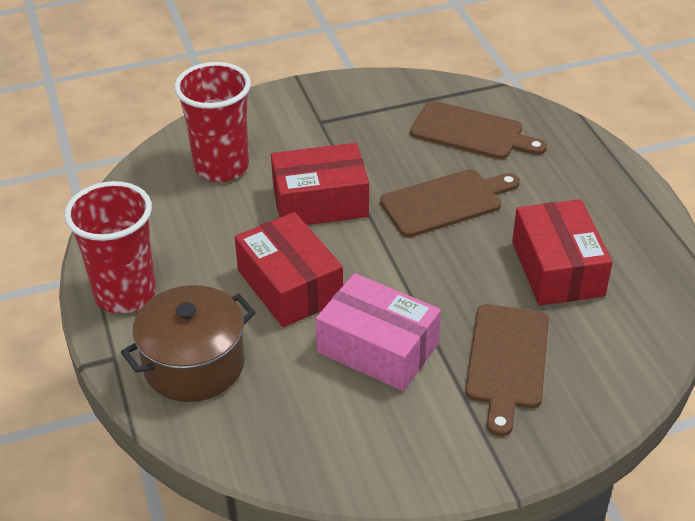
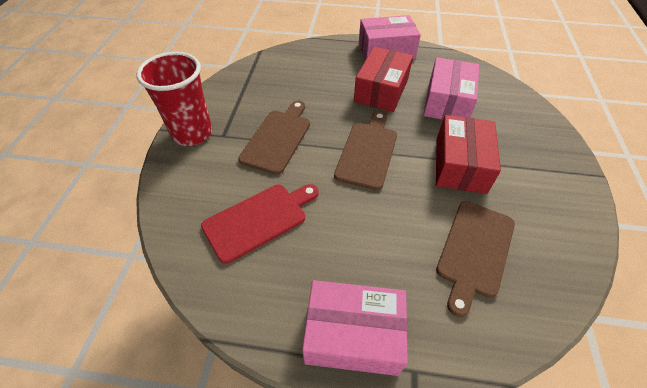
brown pot: 1 -> 0
pink box: 1 -> 3
red box: 3 -> 2
red cup: 2 -> 1
red cutting board: 0 -> 1

